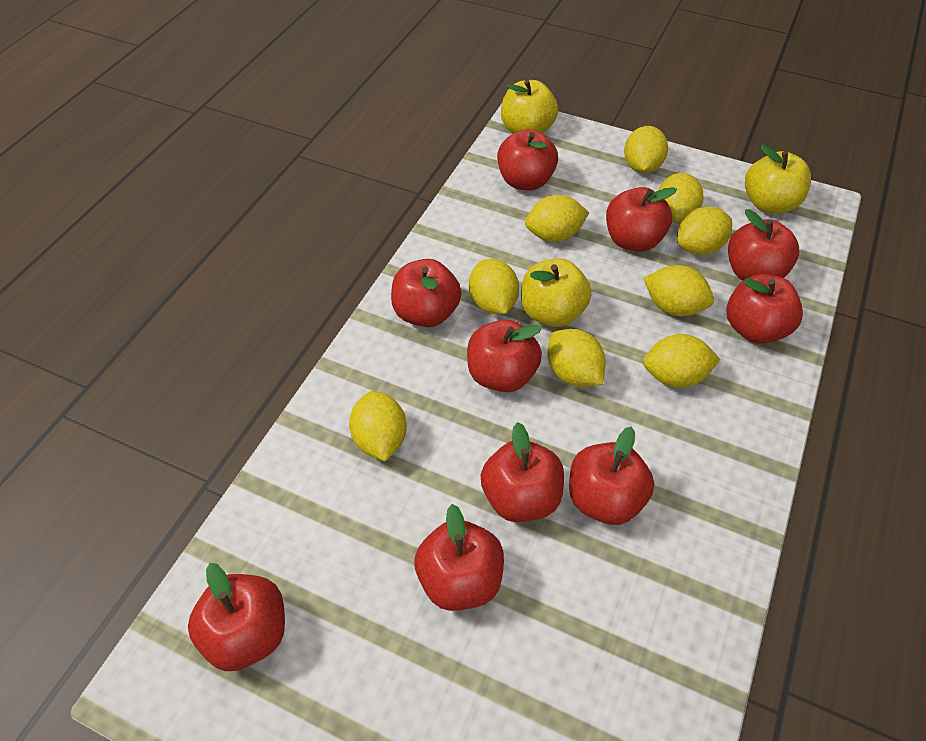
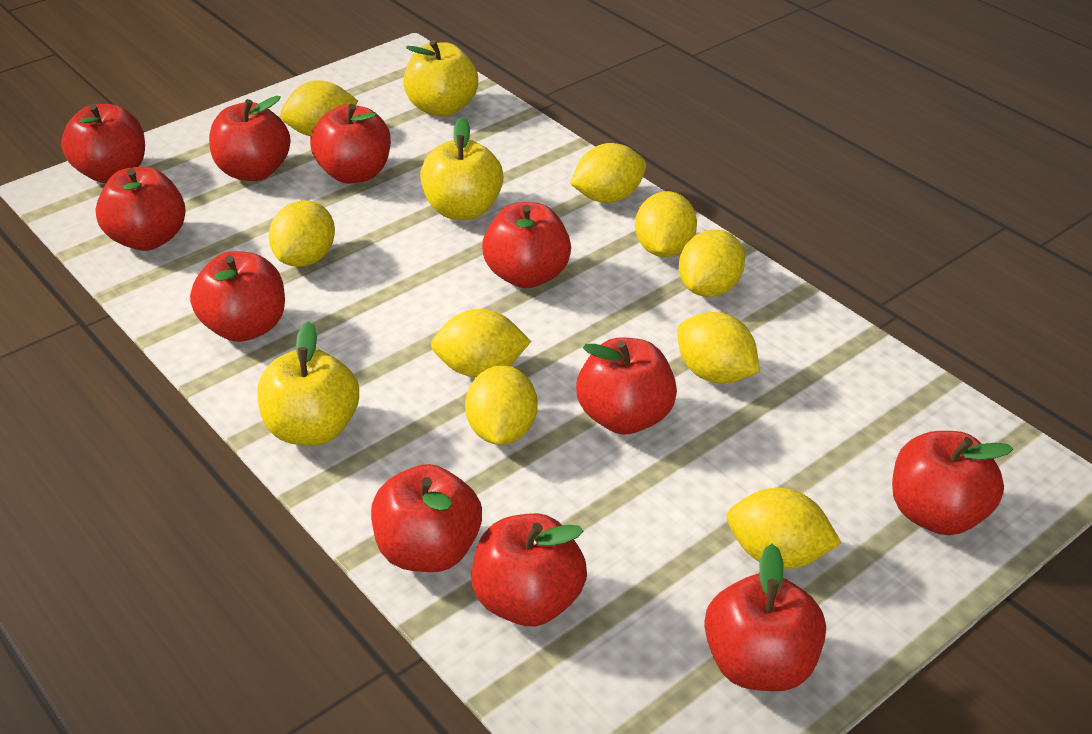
red apple: 10 -> 11

